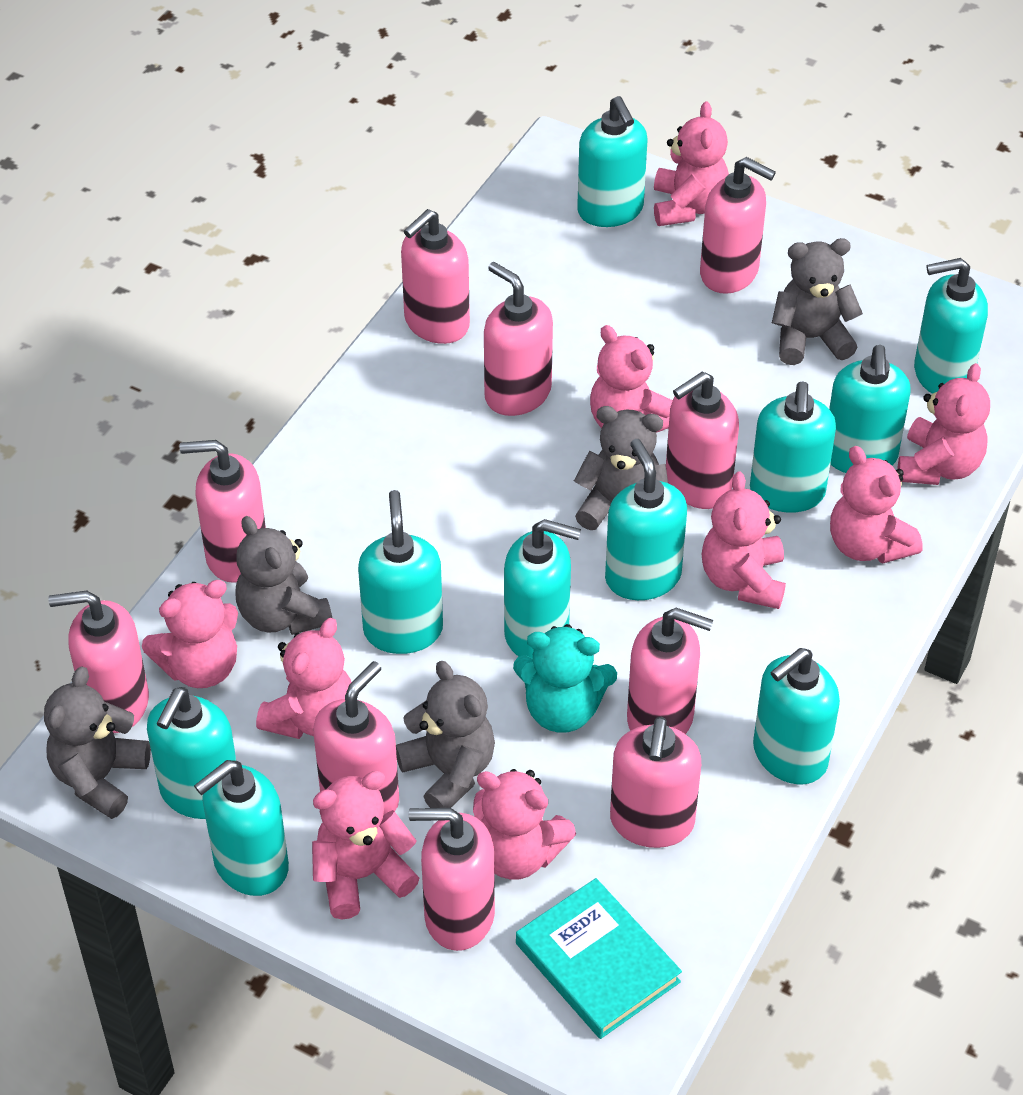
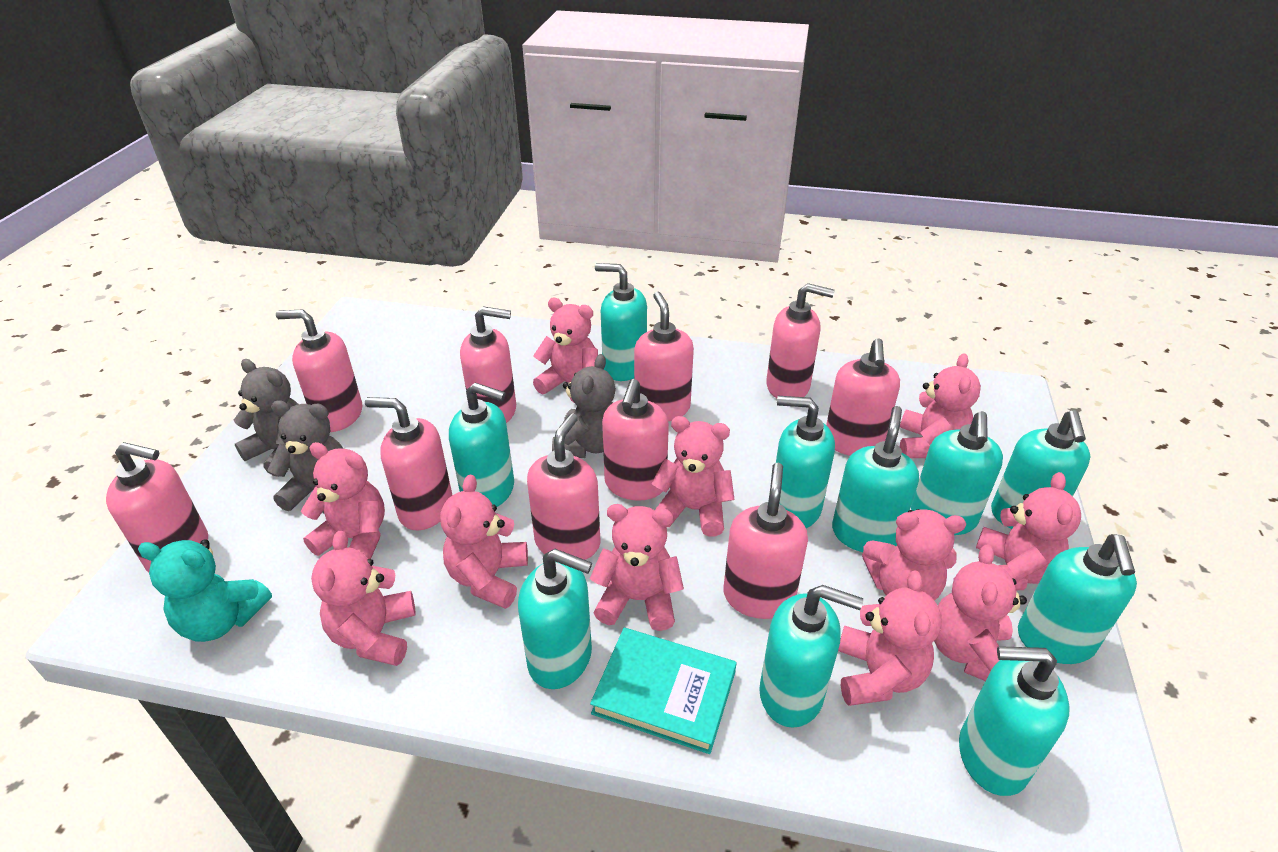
grey teddy bear: 5 -> 3
pink teddy bear: 9 -> 11

